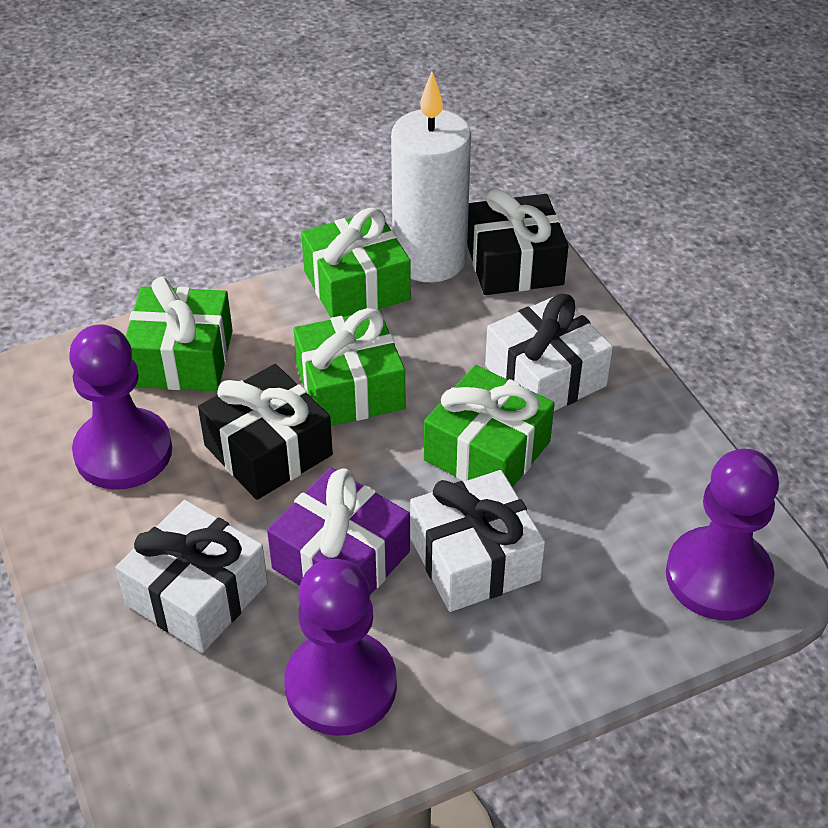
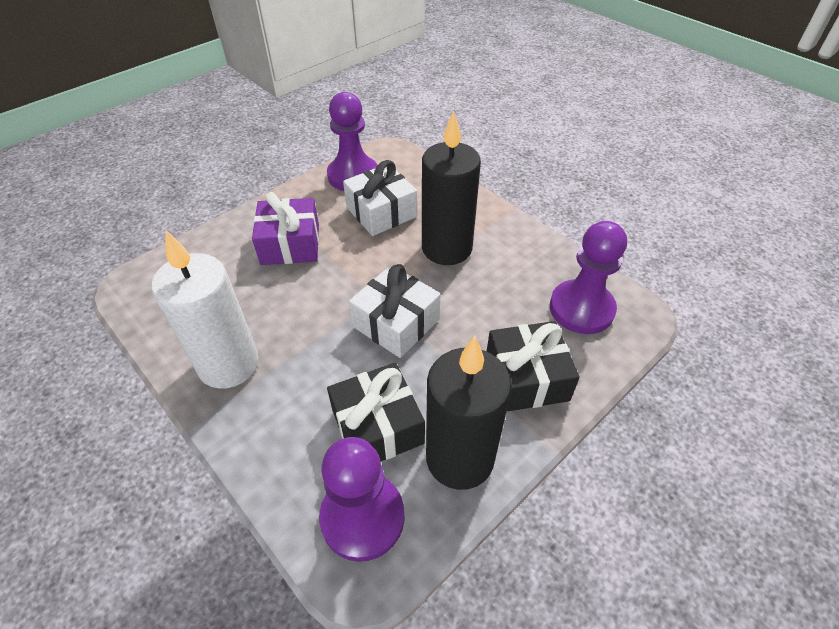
black candle: 0 -> 2
green gift: 4 -> 0
white gift: 3 -> 2

